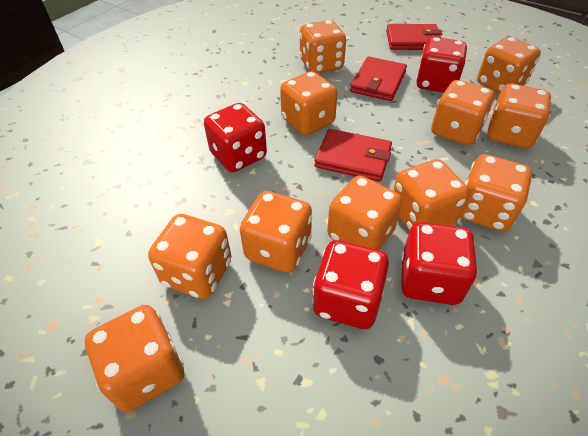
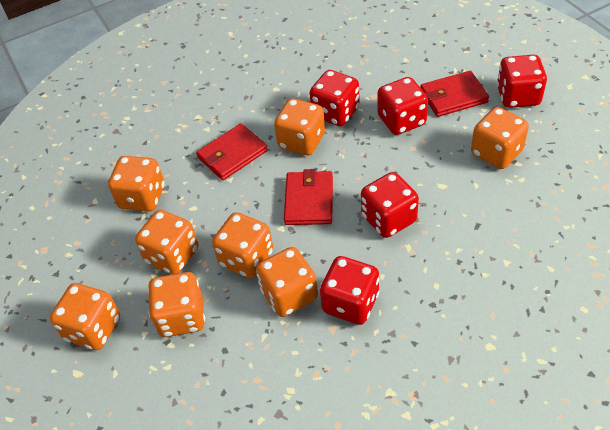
orange dice: 11 -> 8
red dice: 4 -> 5

